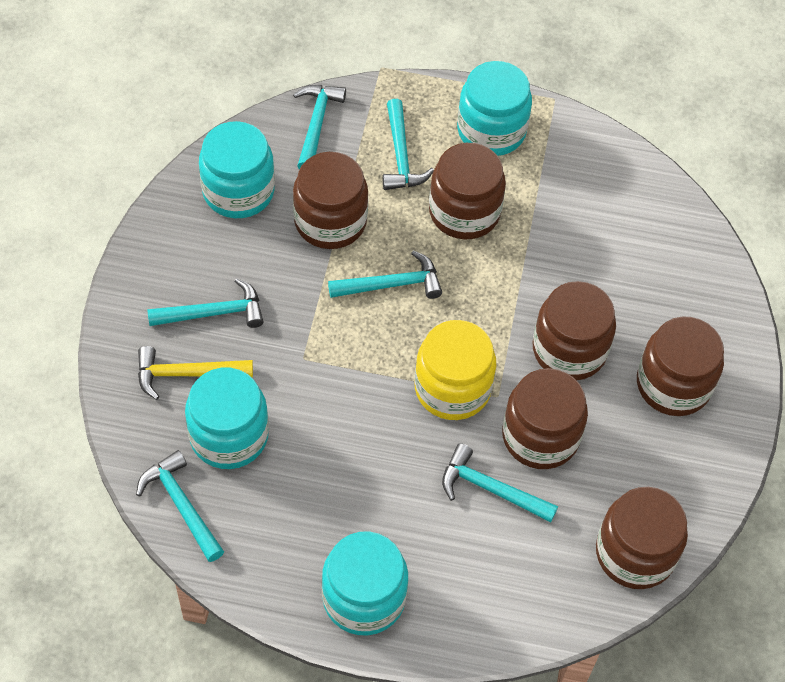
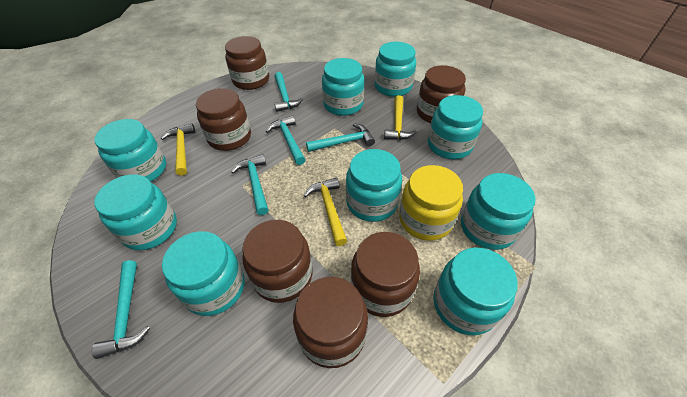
turquoise hammer: 6 -> 5
turquoise jar: 4 -> 9
yellow hammer: 1 -> 3

